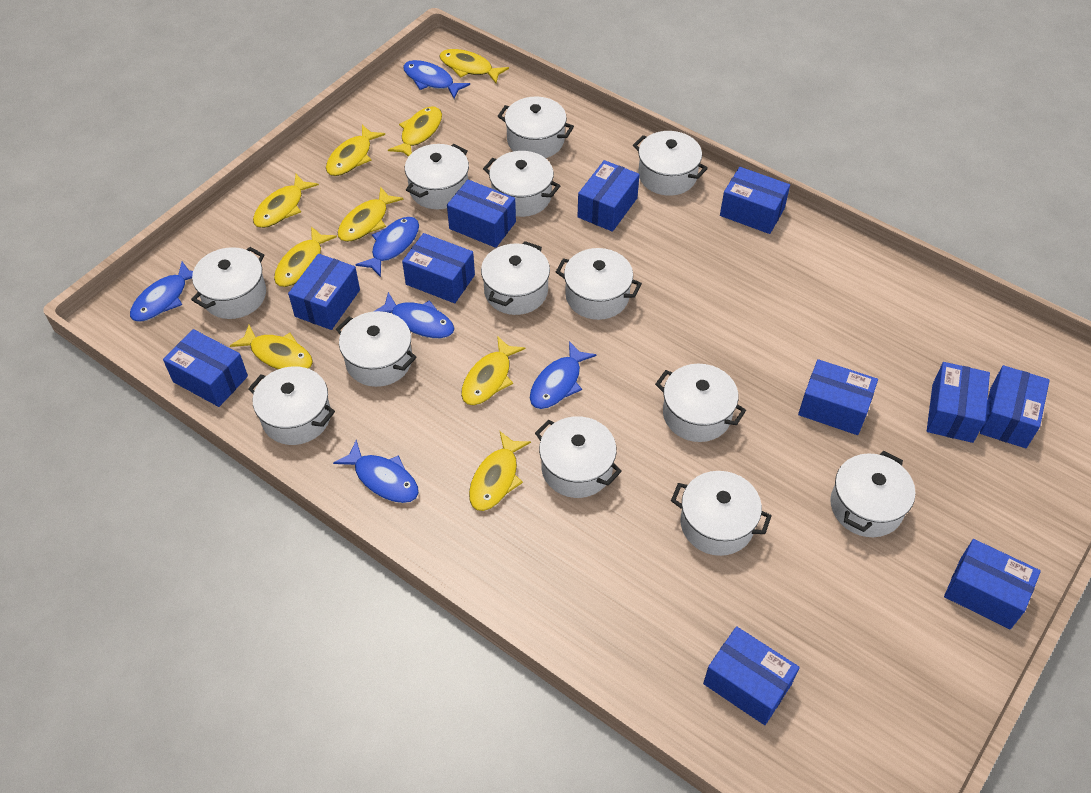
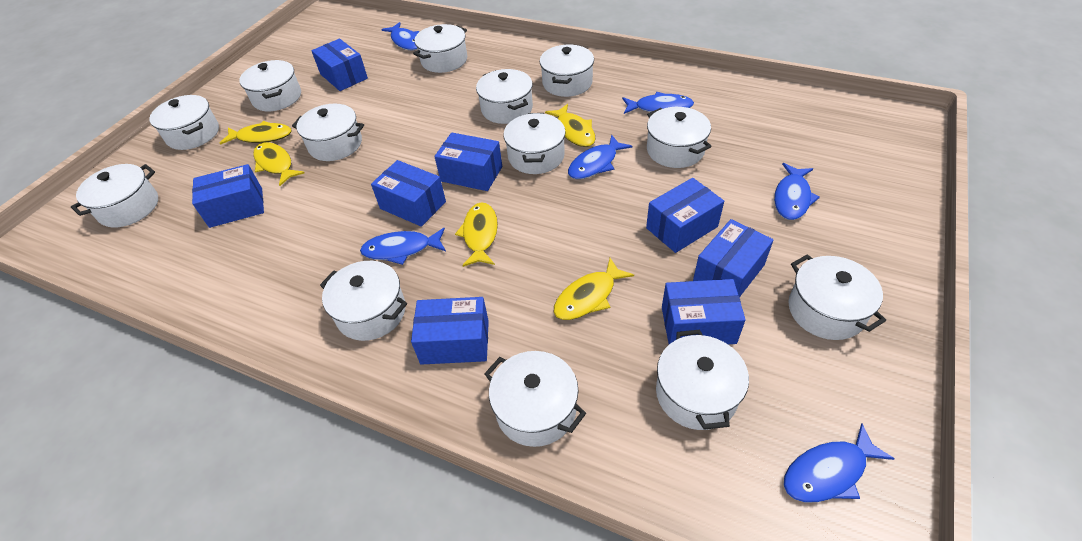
blue box: 11 -> 8
yellow fish: 9 -> 5

